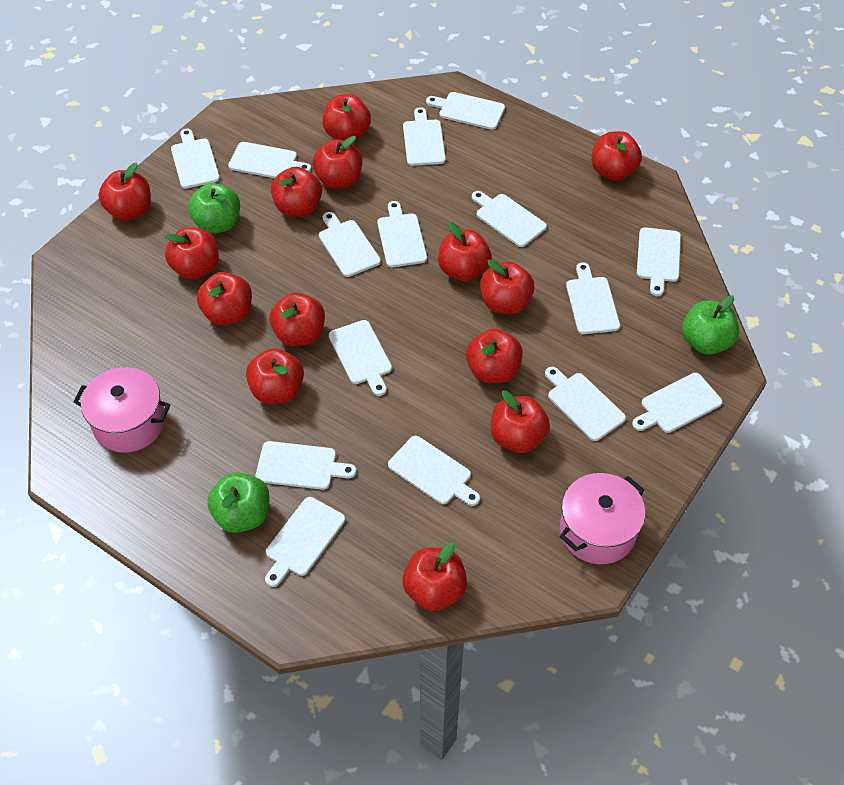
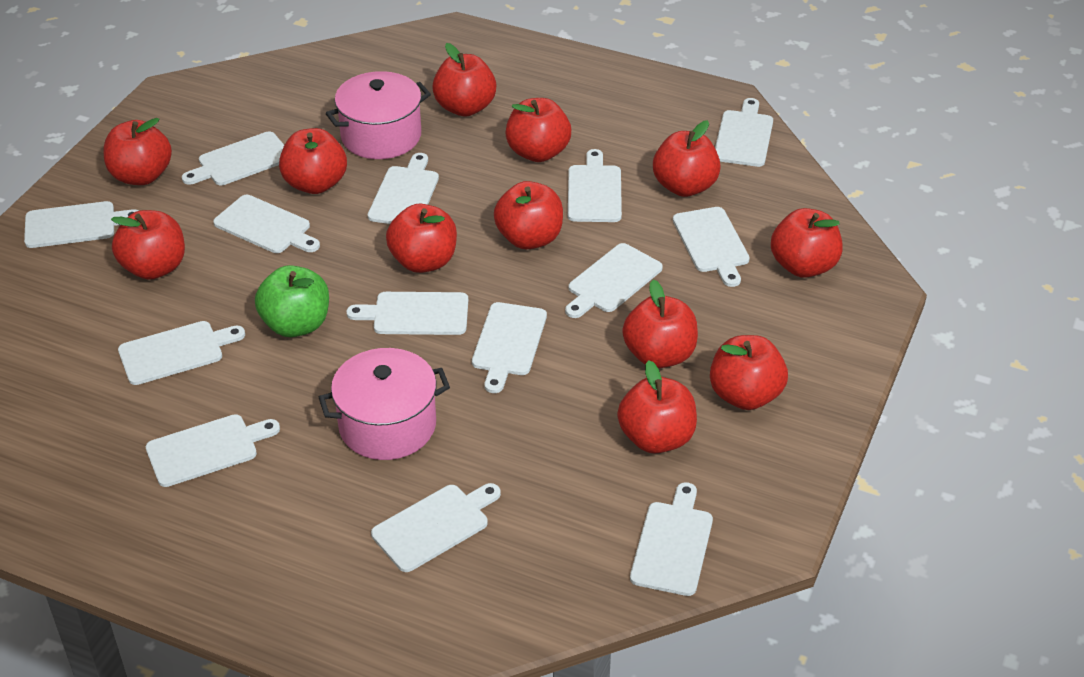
green apple: 3 -> 1
red apple: 14 -> 12
white cutting board: 15 -> 14

